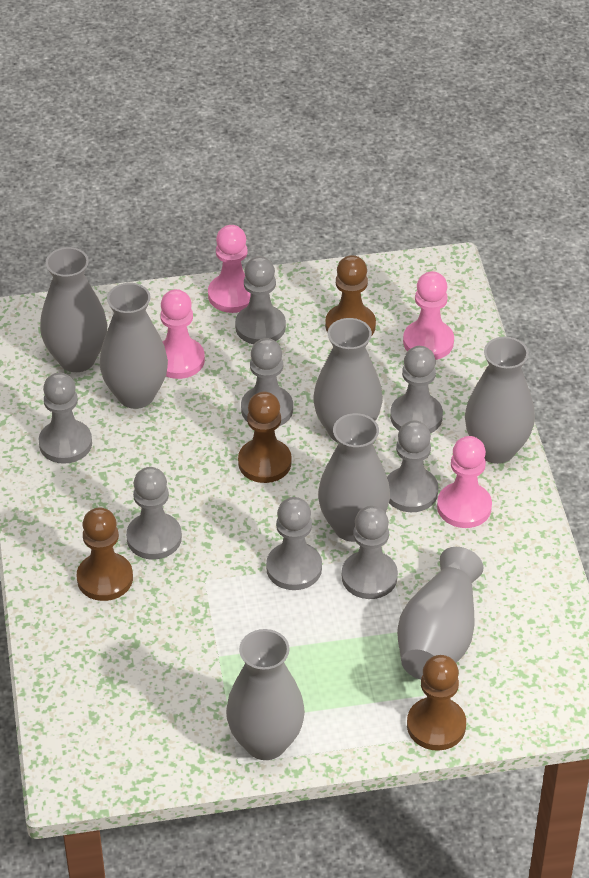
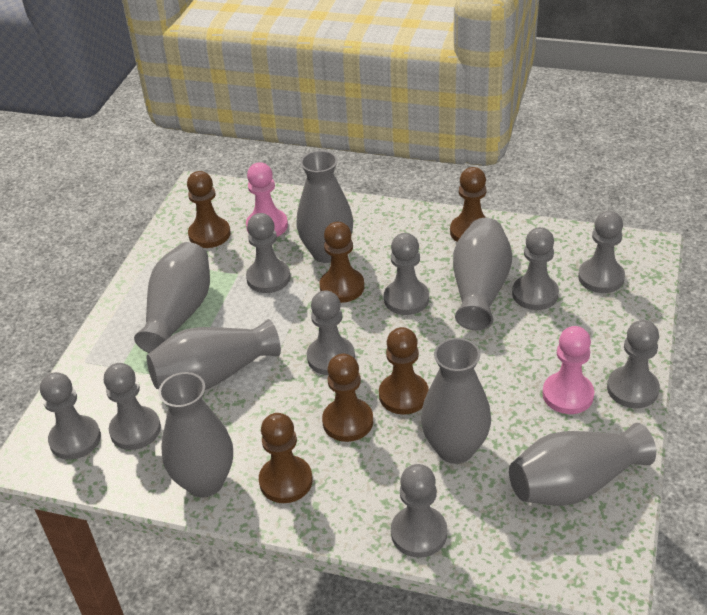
brown pawn: 4 -> 6
grey pawn: 8 -> 9
pink pawn: 4 -> 2

